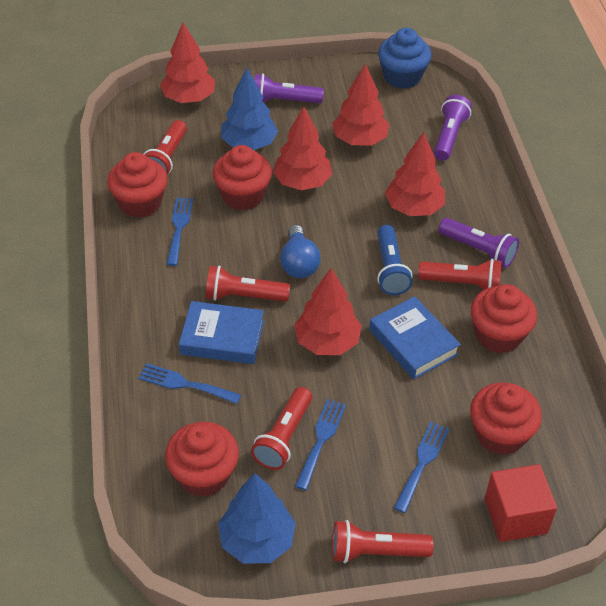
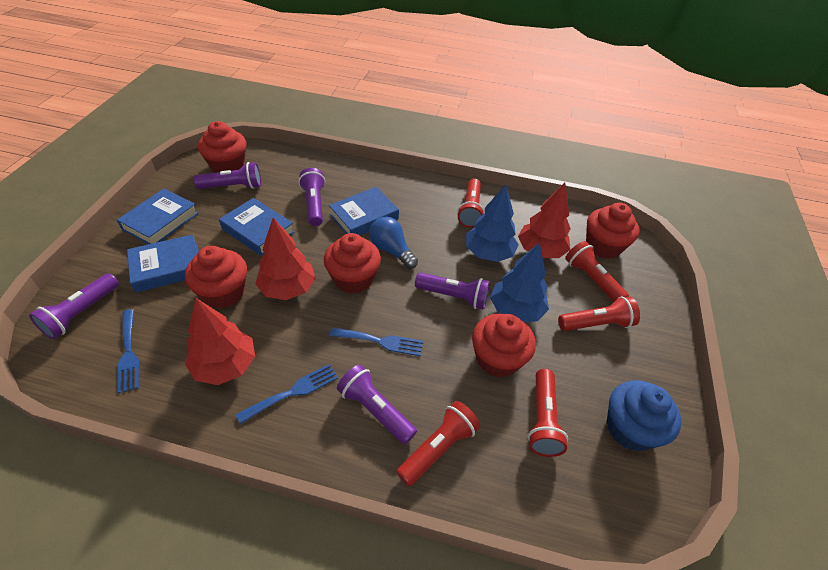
blue book: 2 -> 4
blue flashlight: 1 -> 0
blue fork: 4 -> 3
purple flashlight: 3 -> 5
red cube: 1 -> 0
red tree: 5 -> 3

